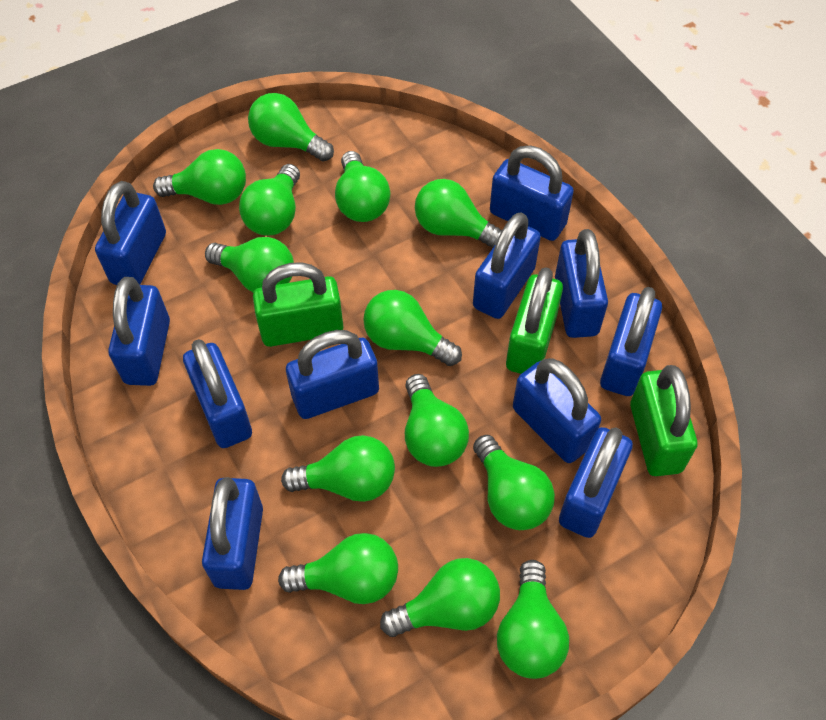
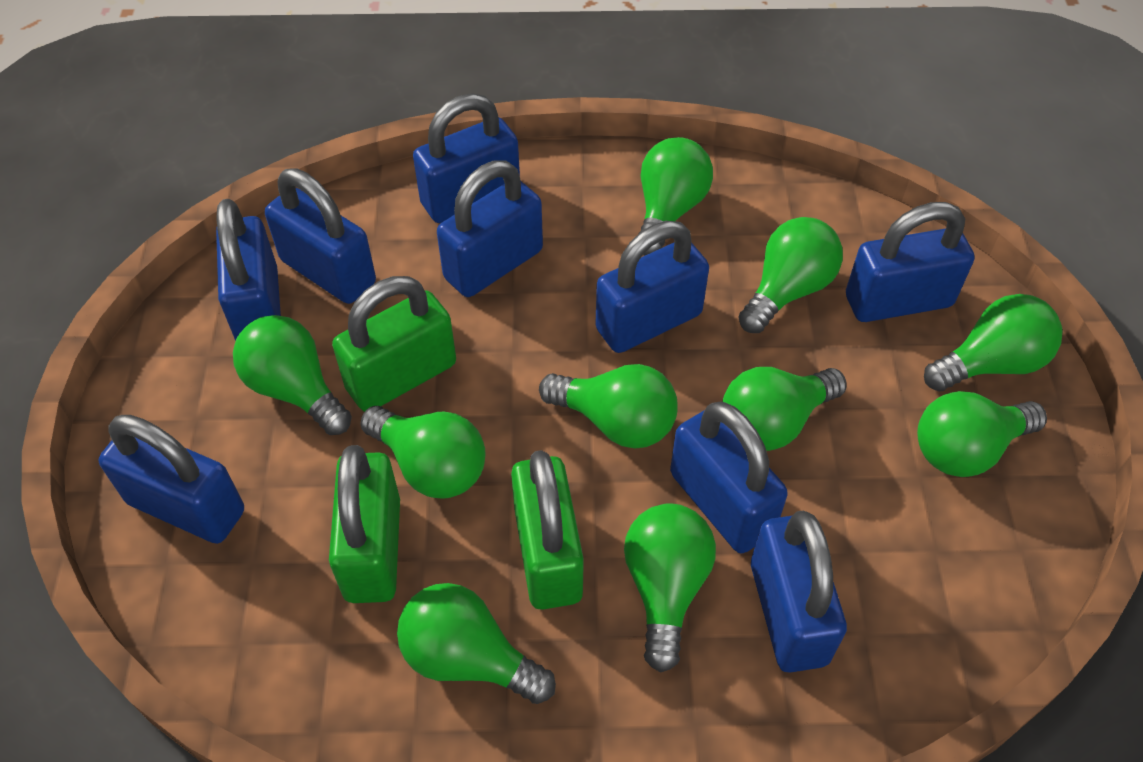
blue padlock: 11 -> 9
green light bulb: 13 -> 10

